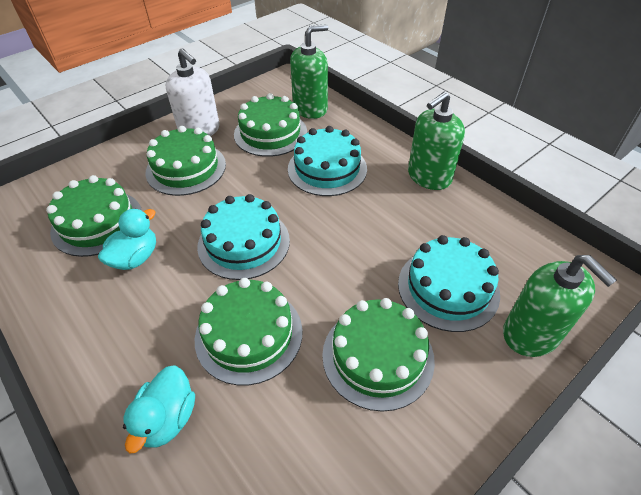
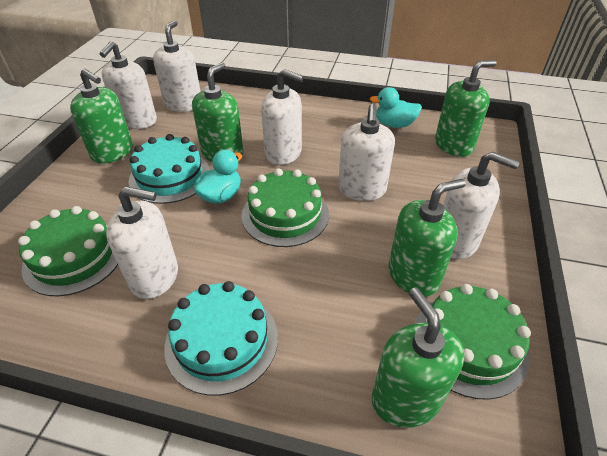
green cake: 5 -> 3
green soap dispenser: 3 -> 5
turquoise cake: 3 -> 2
white soap dispenser: 1 -> 6

